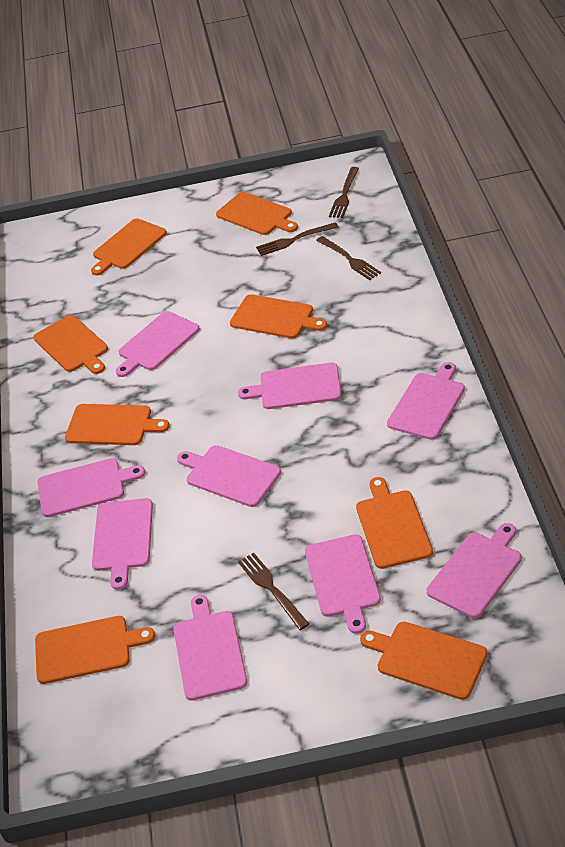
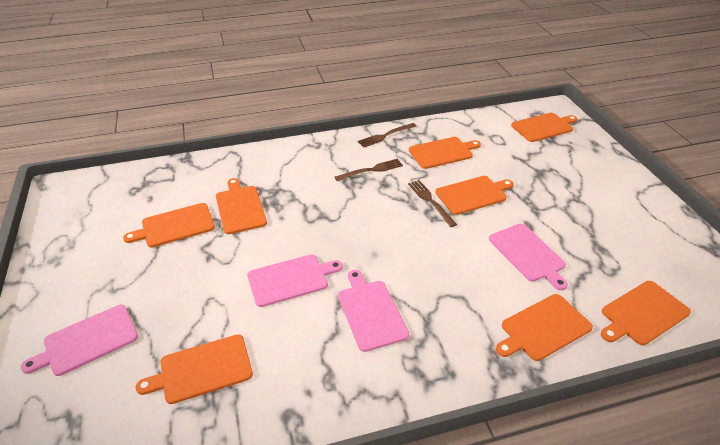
brown fork: 4 -> 3
pink cutting board: 9 -> 4

